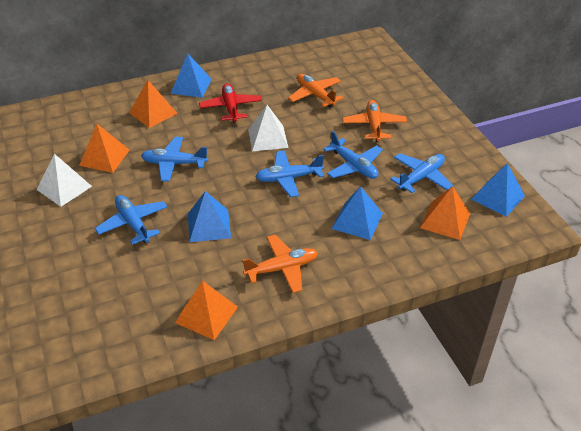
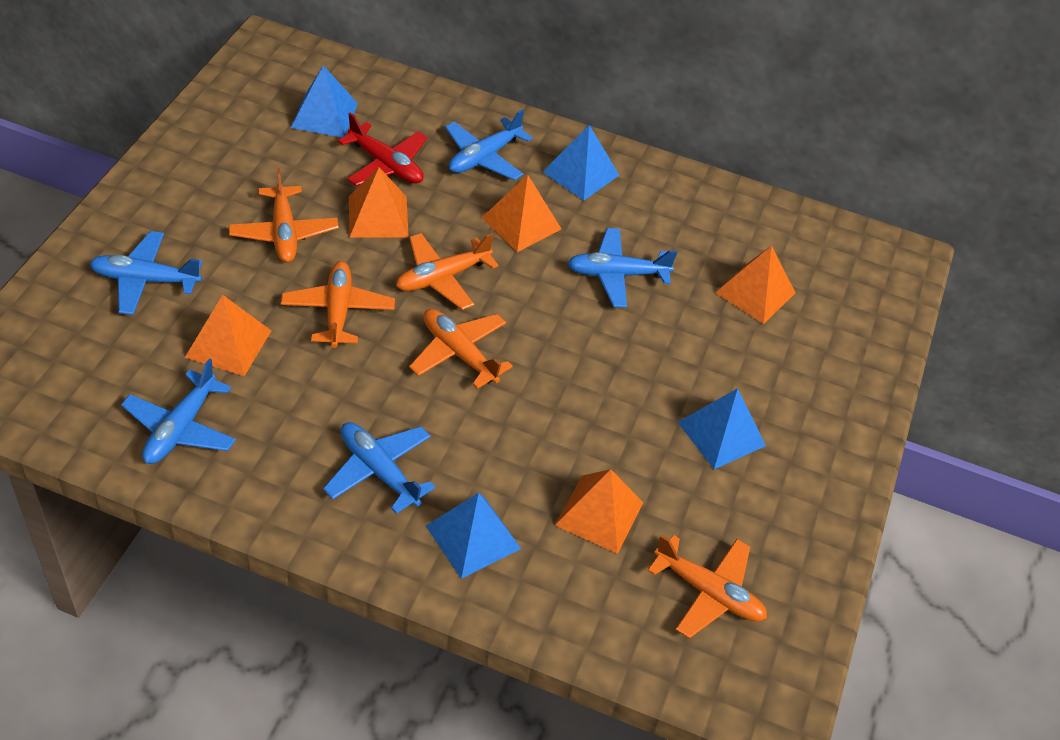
orange plane: 3 -> 5
orange pyramid: 4 -> 5
white pyramid: 2 -> 0

